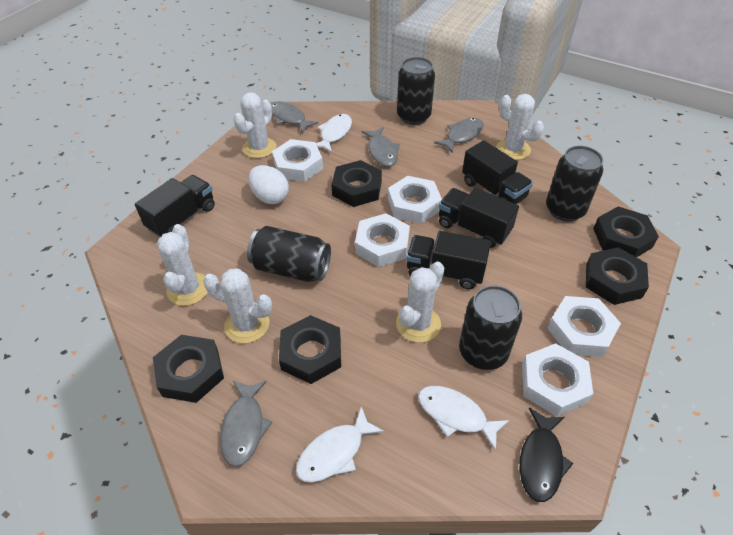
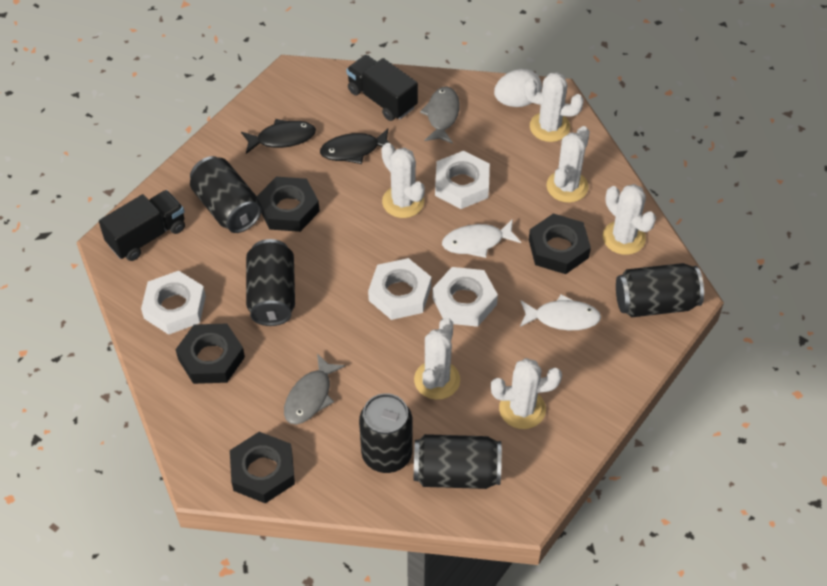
black can: 4 -> 5
black fish: 1 -> 2
black nut: 5 -> 4
black truck: 4 -> 2
grey fish: 4 -> 2
white cactus: 5 -> 6
white fish: 3 -> 2
white nut: 5 -> 4

